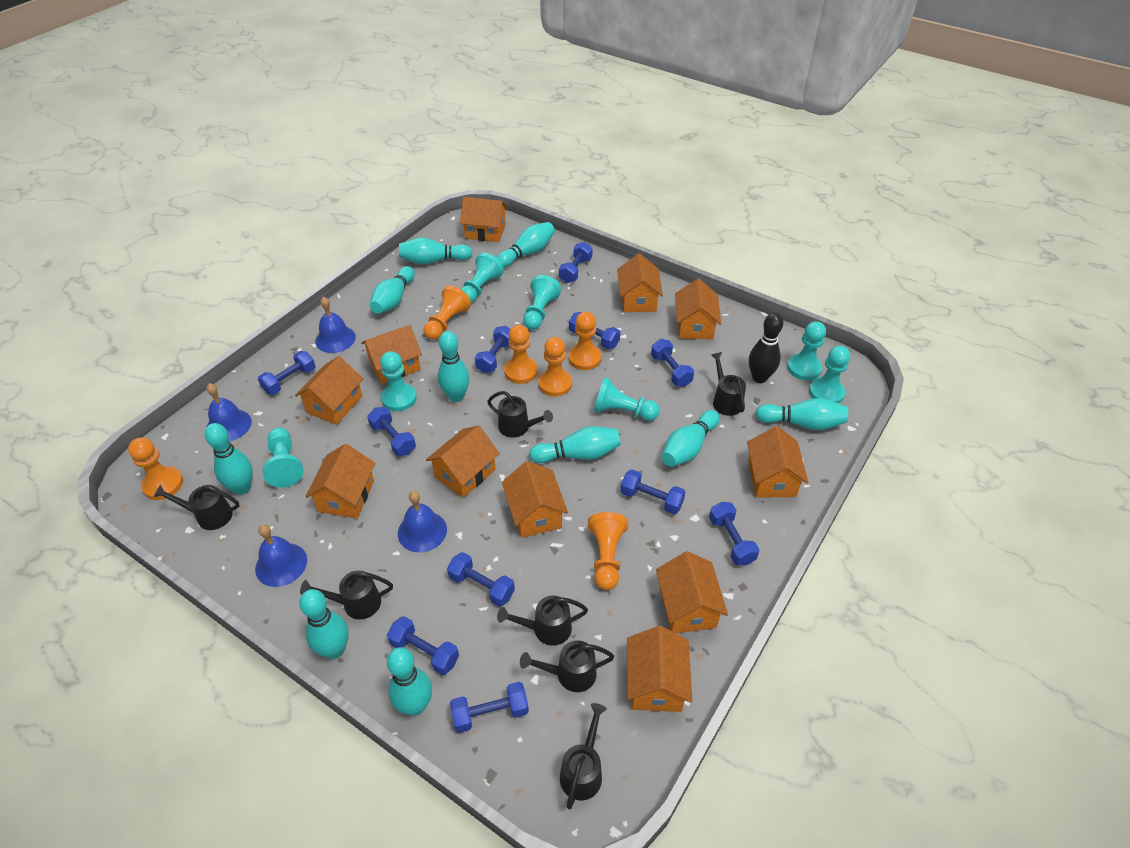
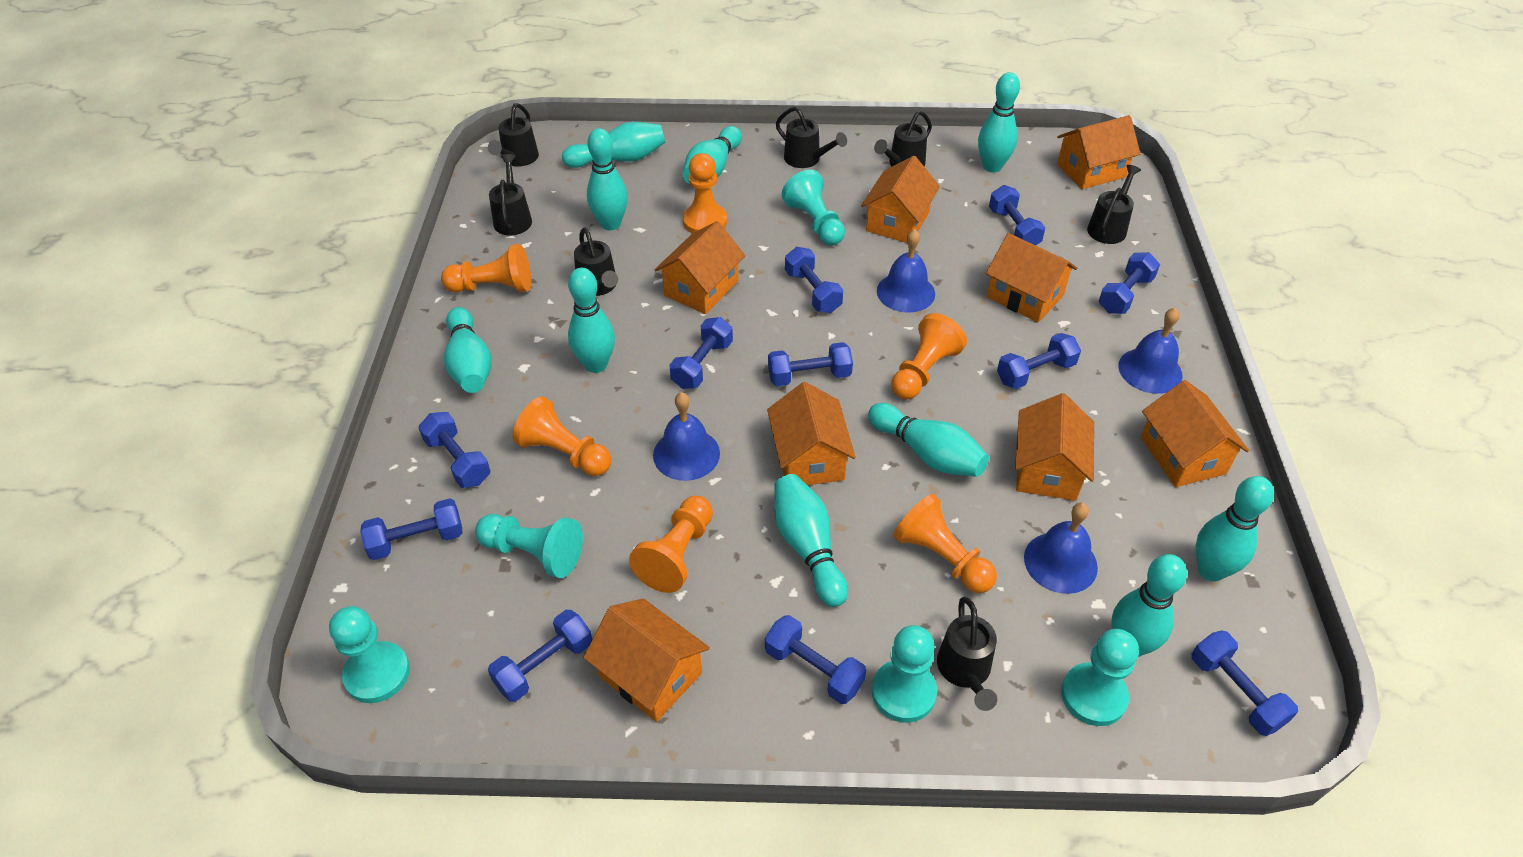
black bowling pin: 1 -> 0
orange house: 11 -> 8
turquoise pawn: 7 -> 5

